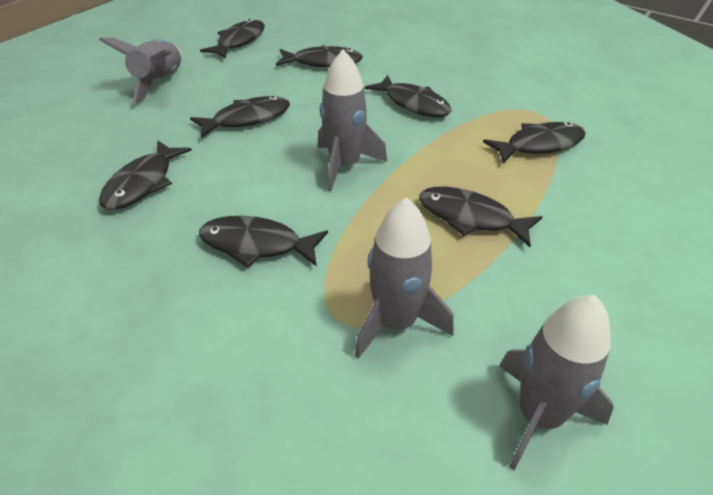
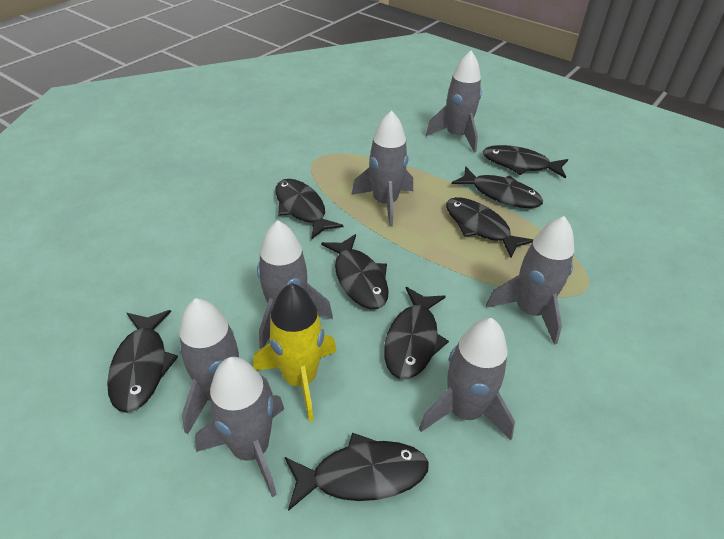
grey rocket: 4 -> 7
yellow rocket: 0 -> 1

